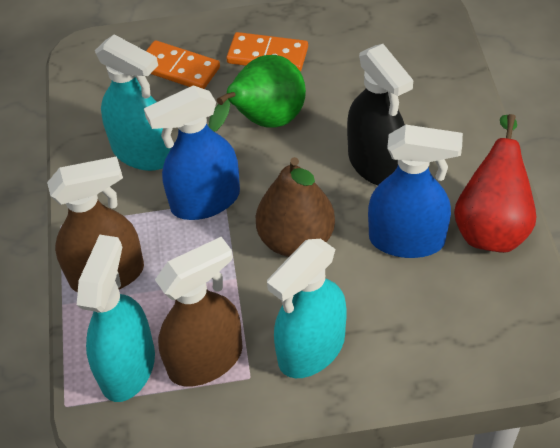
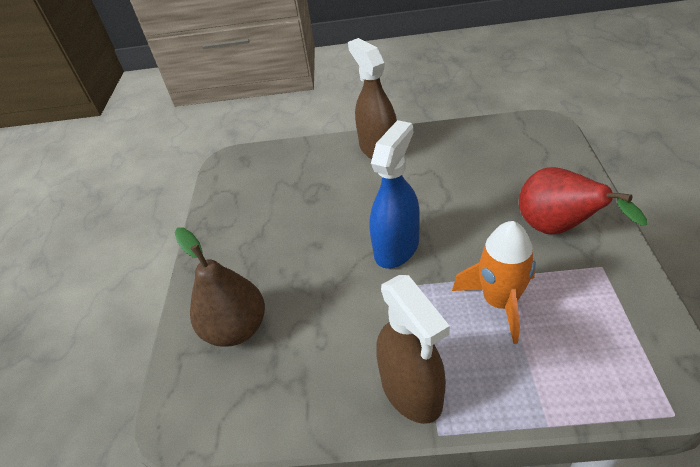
black spray bottle: 1 -> 0
blue spray bottle: 2 -> 1
green pear: 1 -> 0
orange domino: 2 -> 0
orange rocket: 0 -> 1
turquoise spray bottle: 3 -> 0

